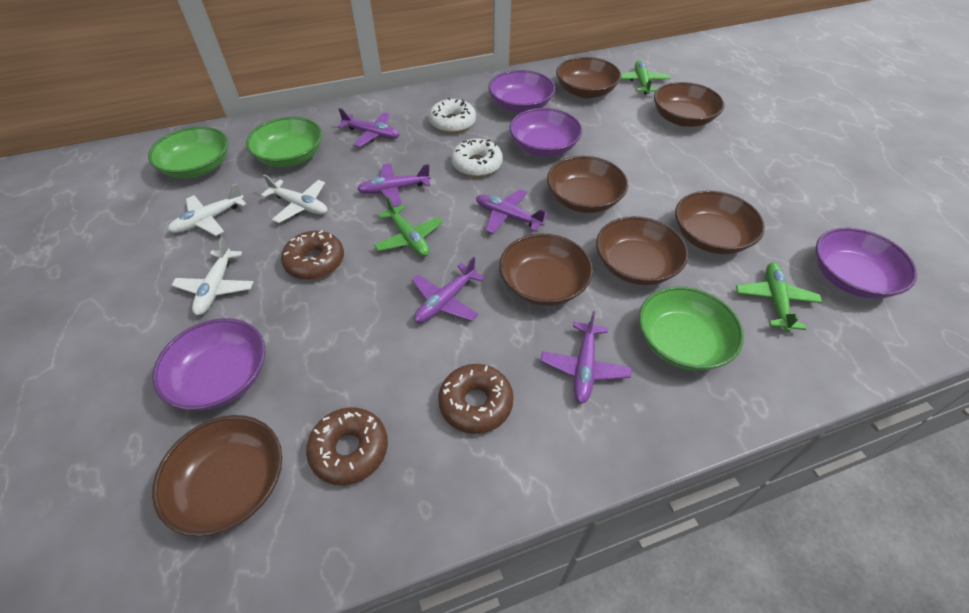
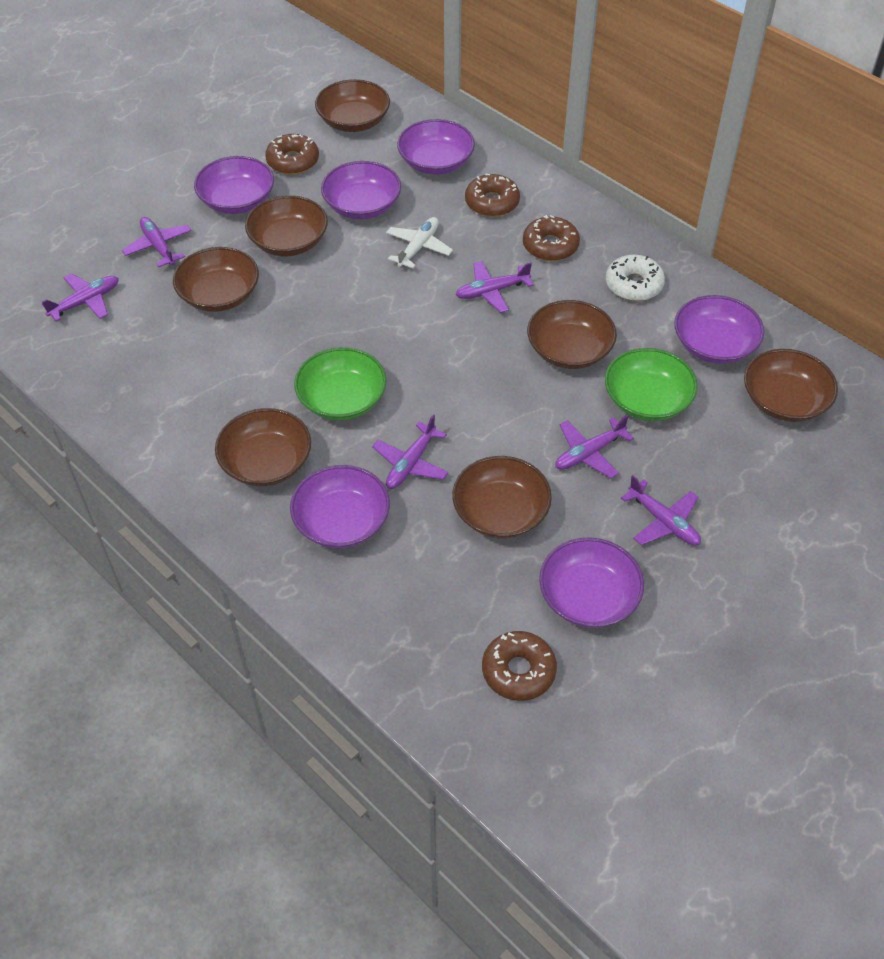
brown donut: 3 -> 4
green bowl: 3 -> 2
green plane: 3 -> 0
purple bowl: 4 -> 6
purple plane: 5 -> 6
white donut: 2 -> 1
white plane: 3 -> 1

